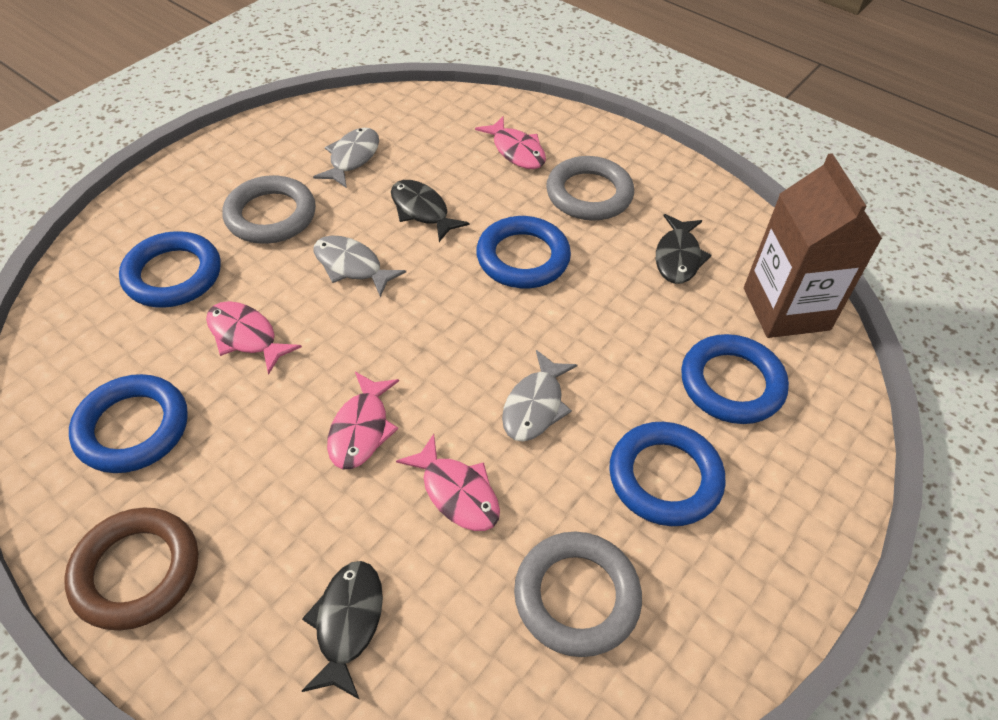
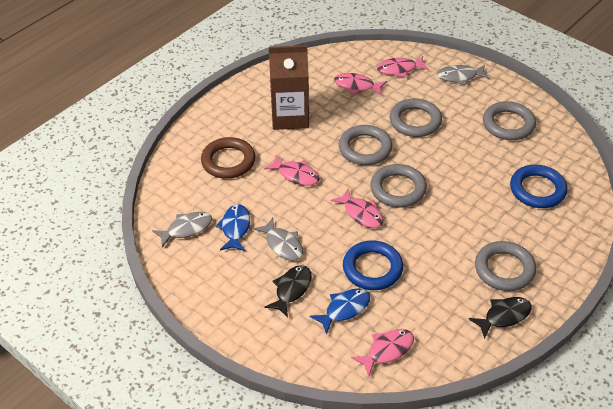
black fish: 3 -> 2
blue fish: 0 -> 2
blue ring: 5 -> 2
grey ring: 3 -> 5
pink fish: 4 -> 5

